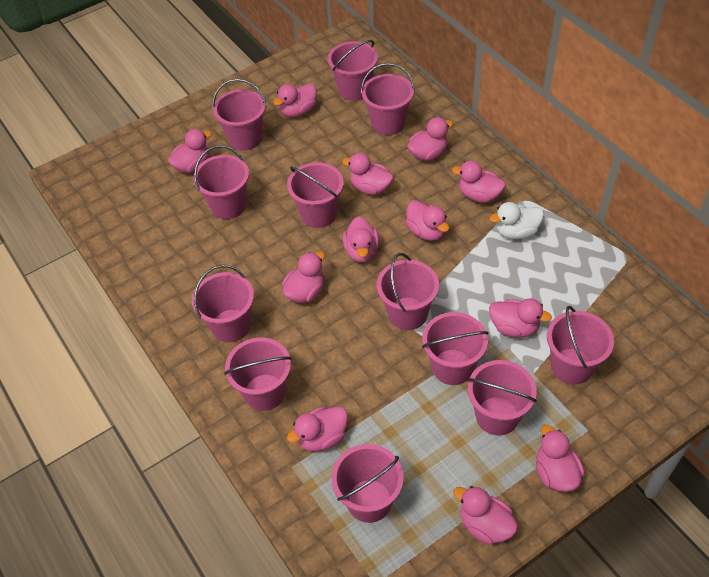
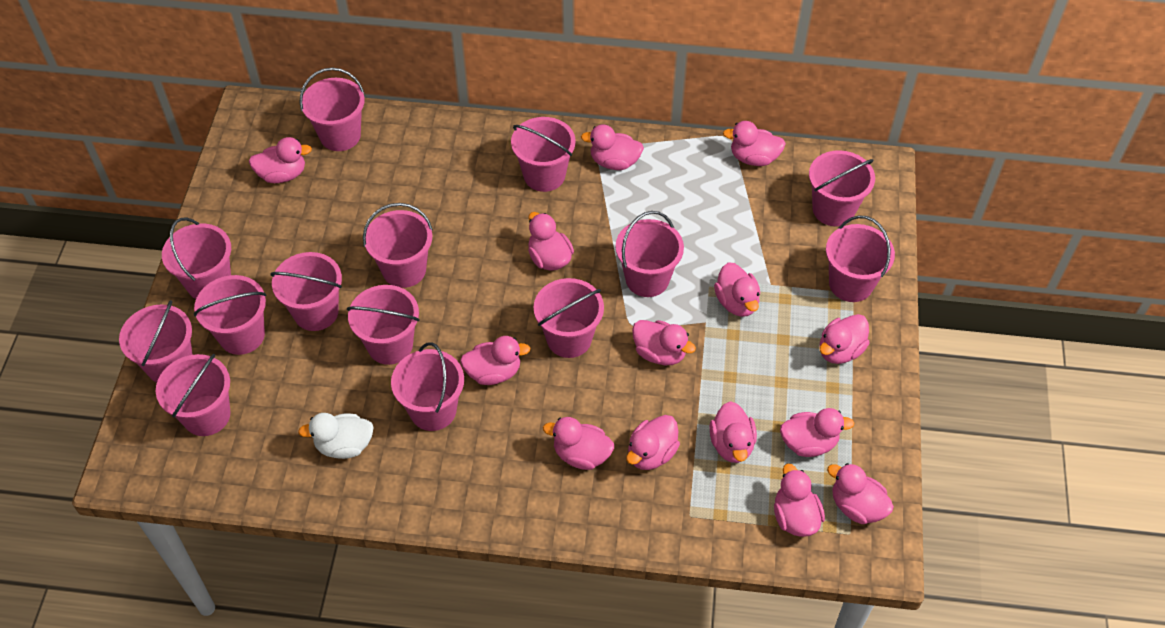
pink bucket: 12 -> 14
pink duck: 12 -> 14

